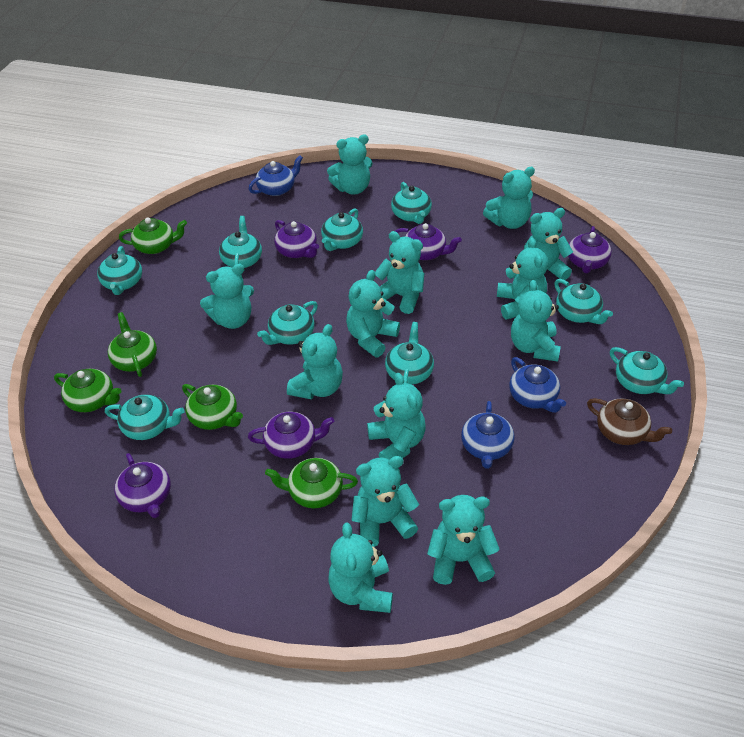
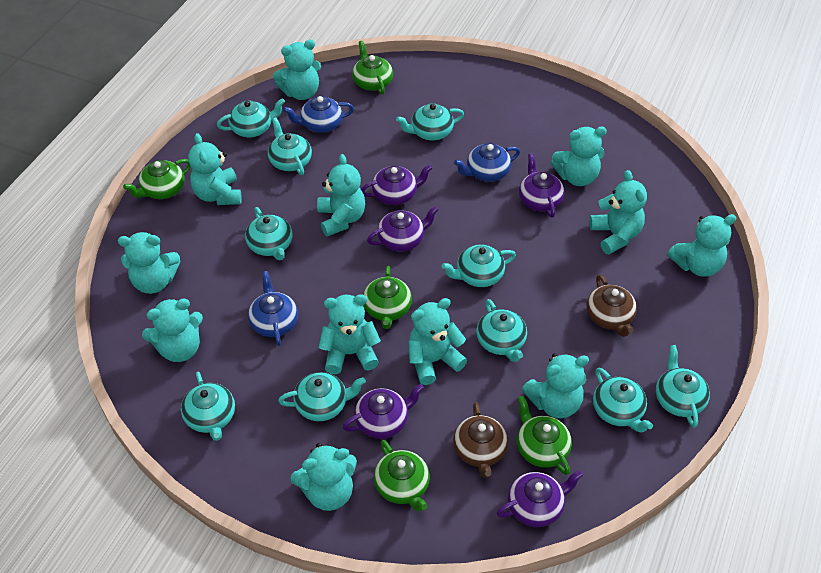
brown teapot: 1 -> 2
turquoise teapot: 9 -> 10
turquoise teddy bear: 13 -> 12

